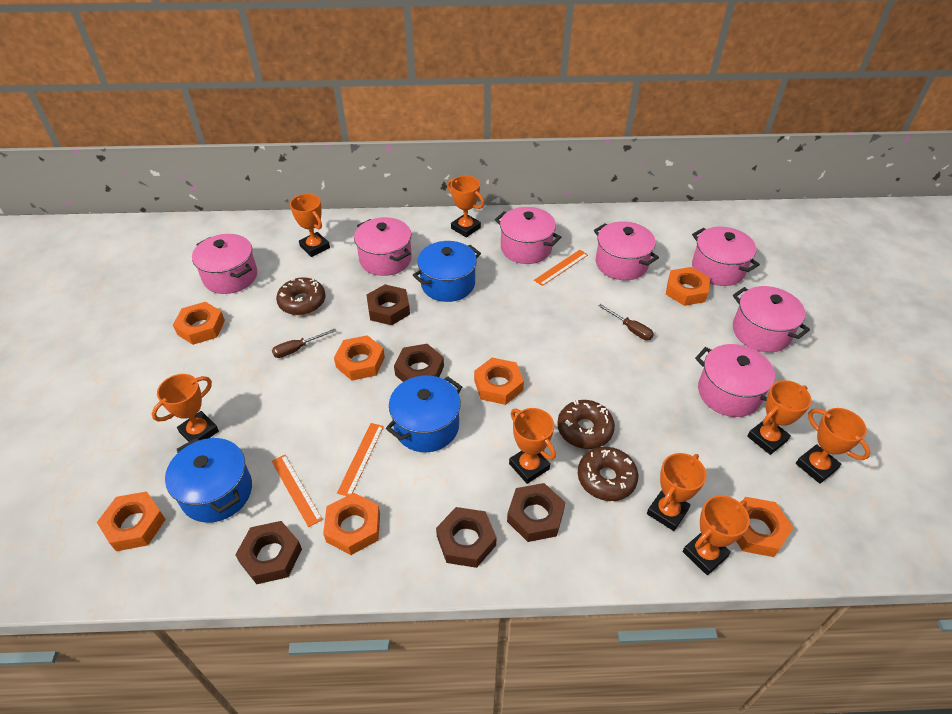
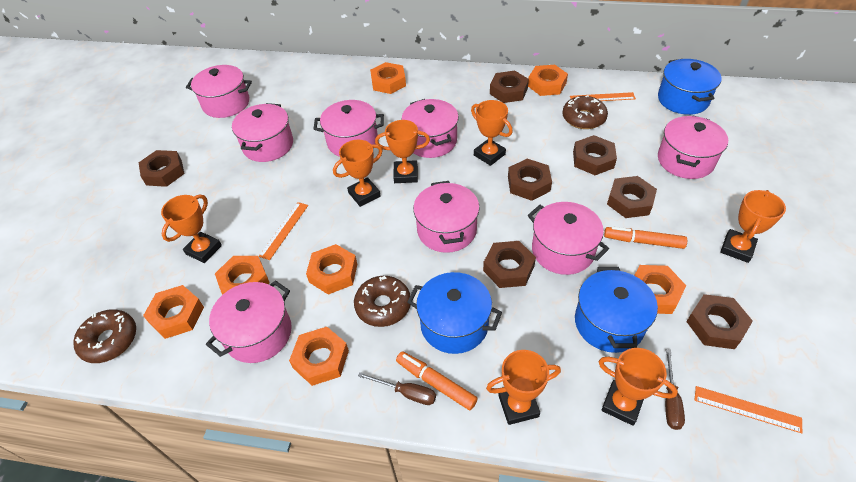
brown nut: 5 -> 7
orange marker: 0 -> 2
orange trophy: 8 -> 7
pink pot: 7 -> 8

